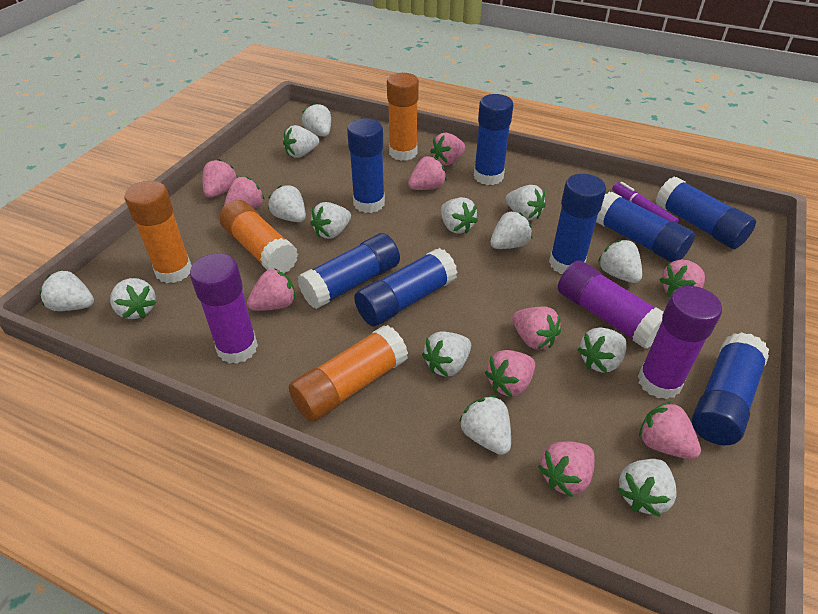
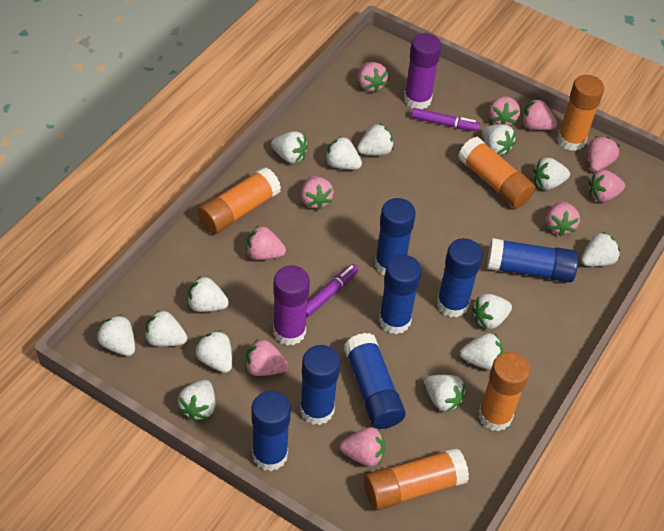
blue glue stick: 8 -> 7
orange glue stick: 4 -> 5
purple glue stick: 3 -> 2
purple marker: 1 -> 2

